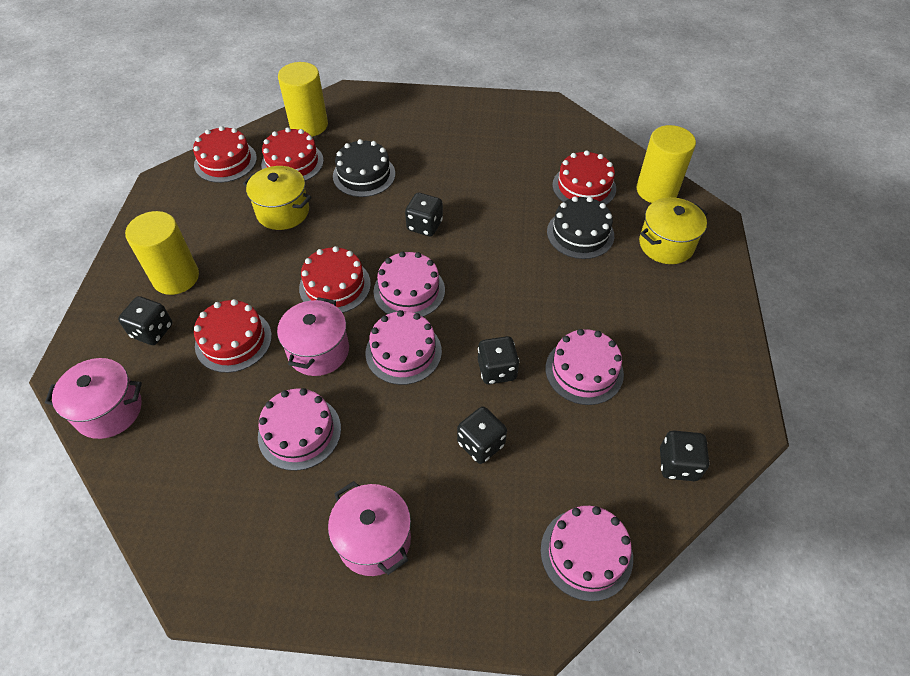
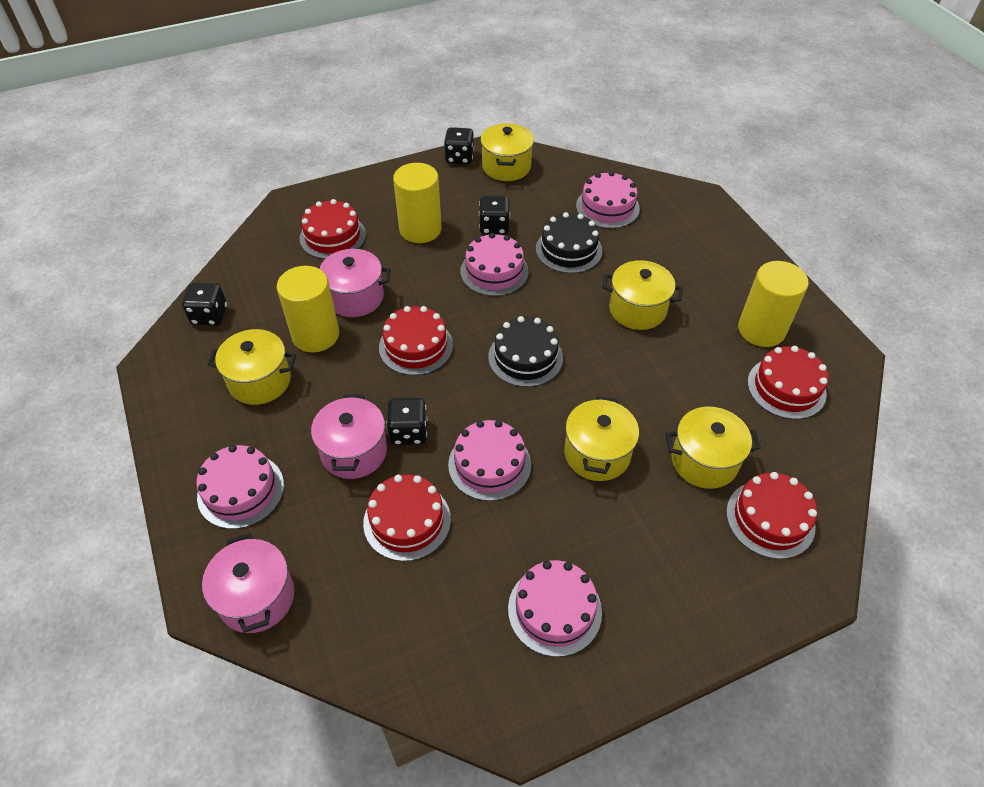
black dice: 5 -> 4
yellow pot: 2 -> 5

